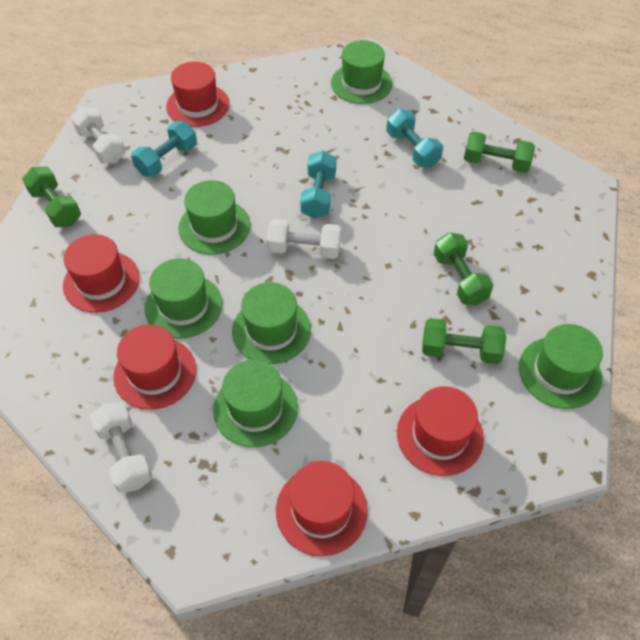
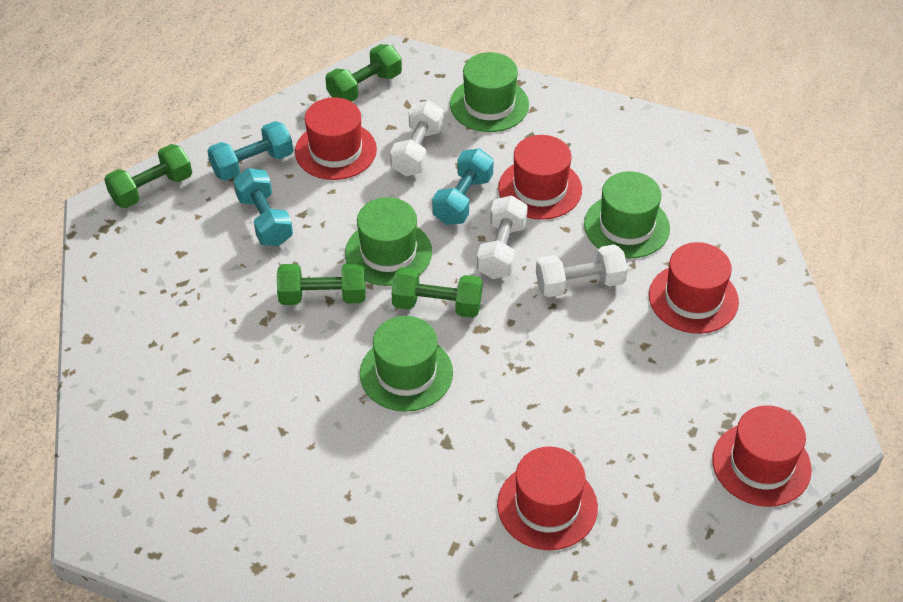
green hat: 6 -> 4

